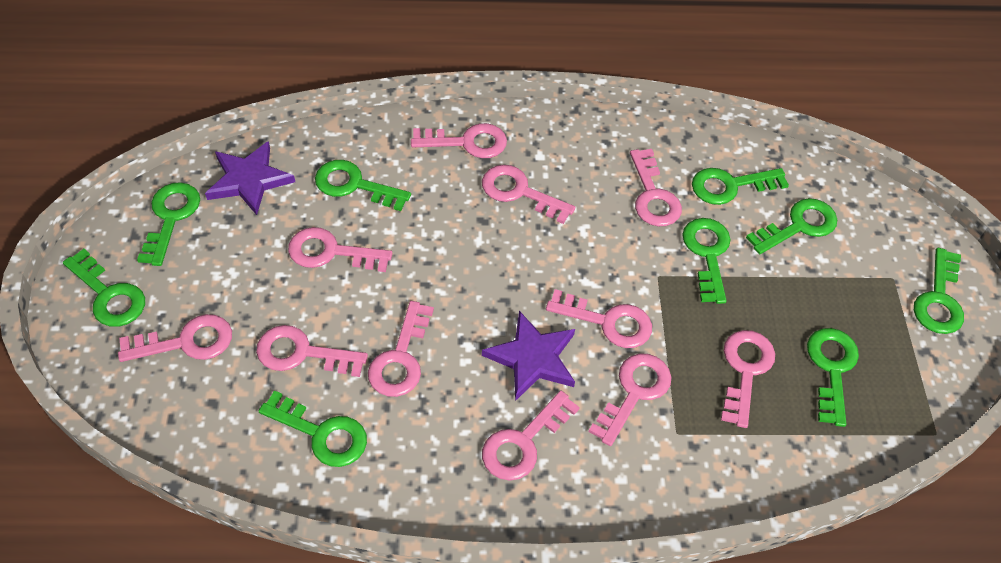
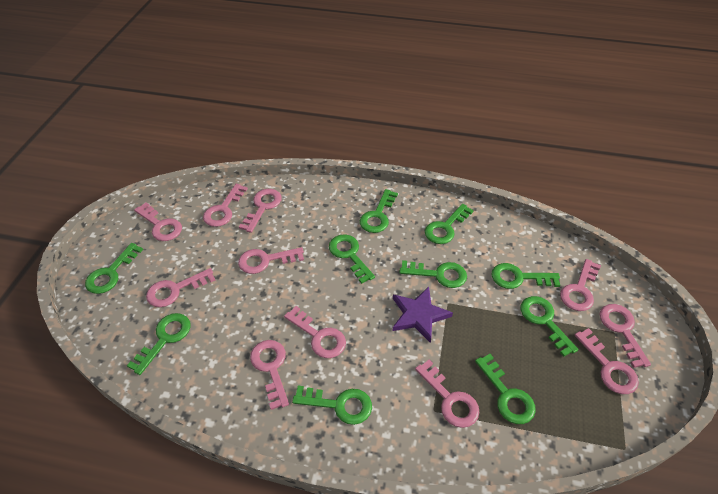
green key: 9 -> 10
purple star: 2 -> 1

